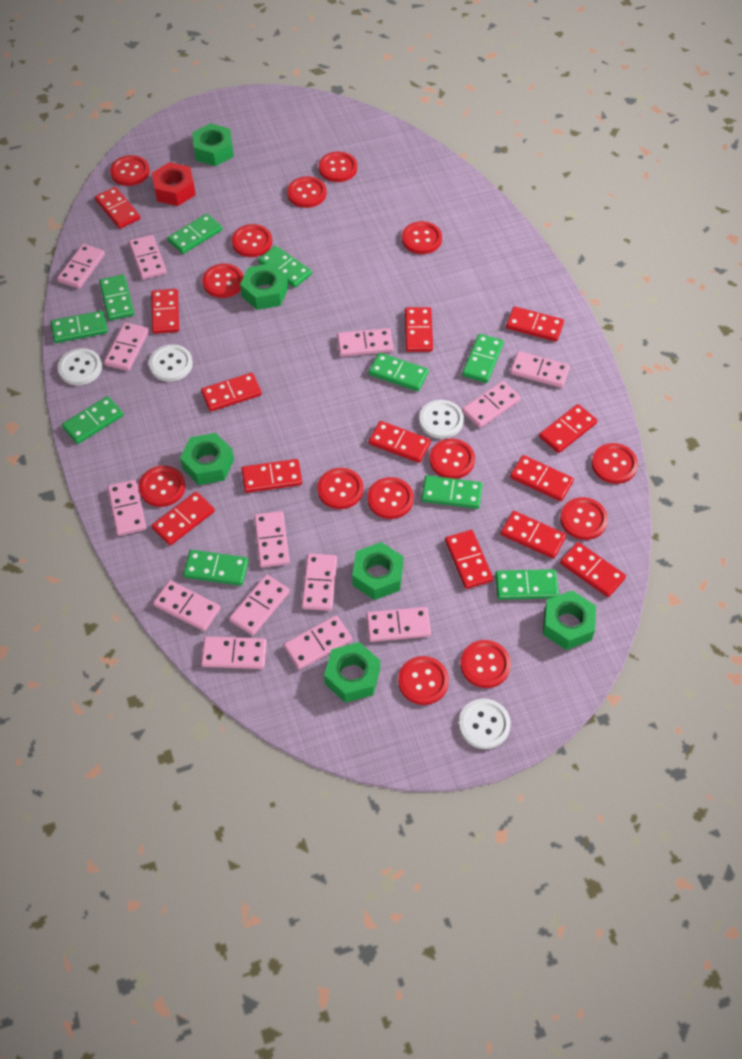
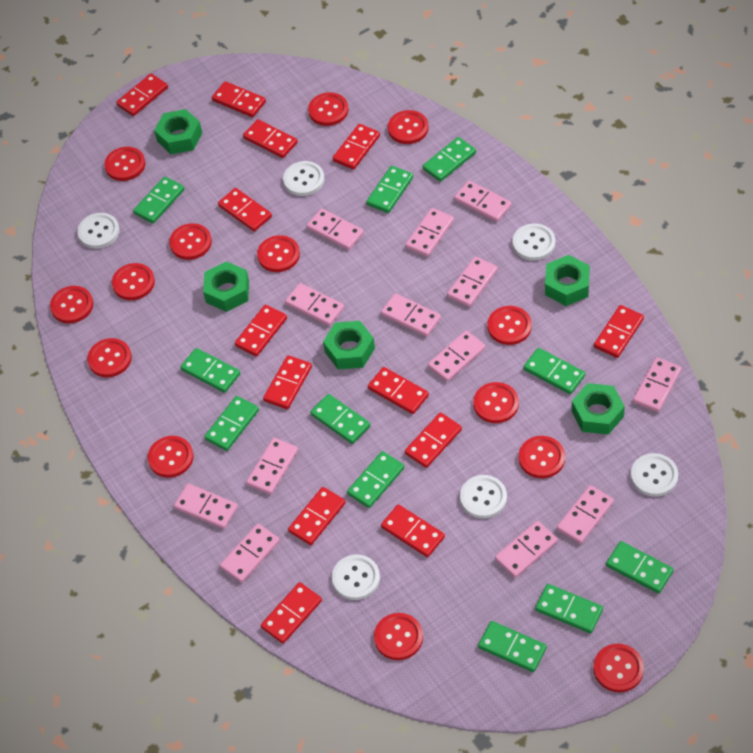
green domino: 10 -> 11
green nut: 6 -> 5
pink domino: 14 -> 13
red nut: 1 -> 0
white button: 4 -> 6

